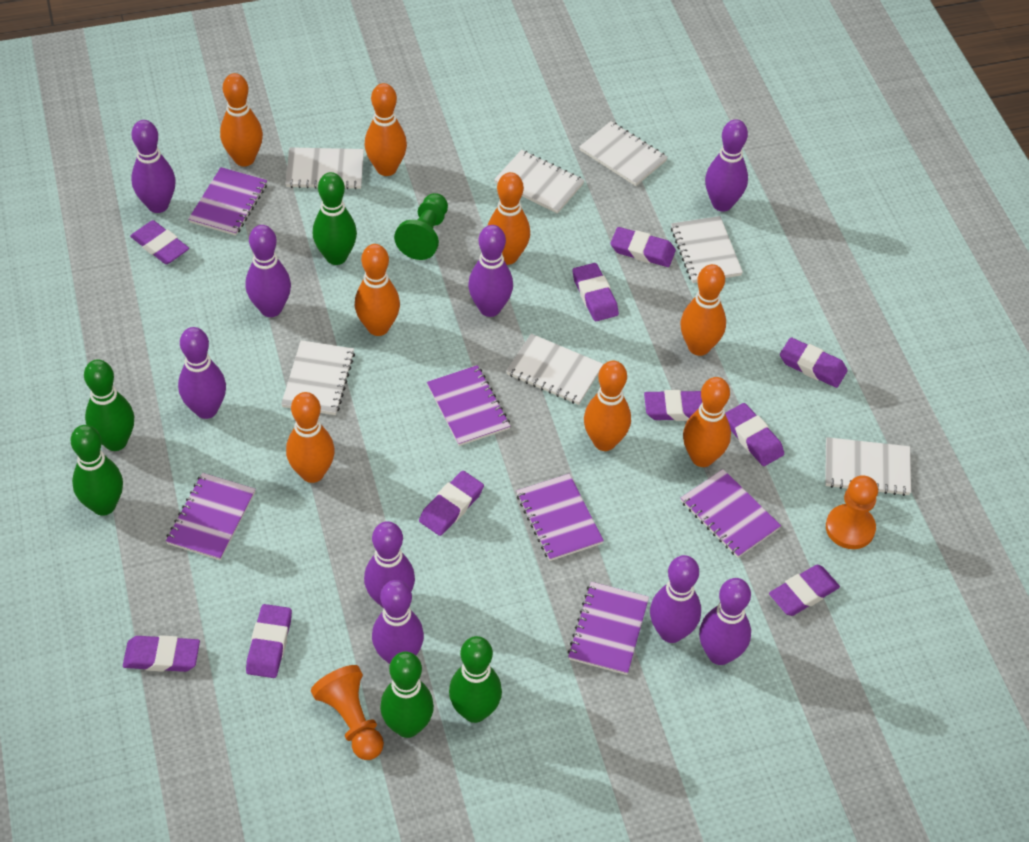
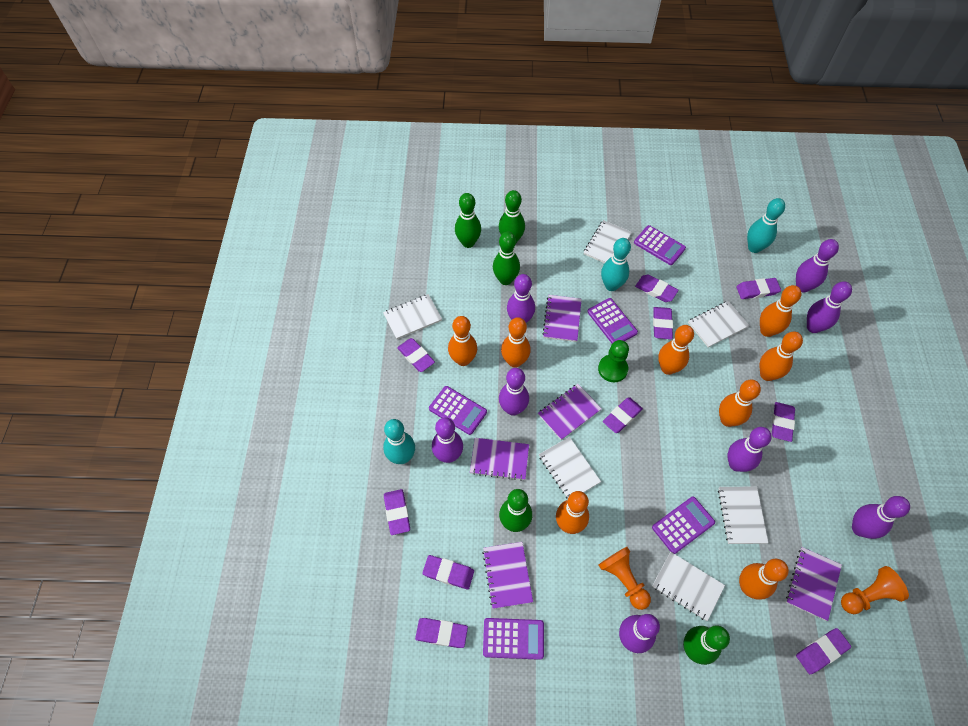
purple bowling pin: 9 -> 8
purple calculator: 0 -> 5
purple notebook: 6 -> 5
turquoise bowling pin: 0 -> 3
white notebook: 7 -> 6

